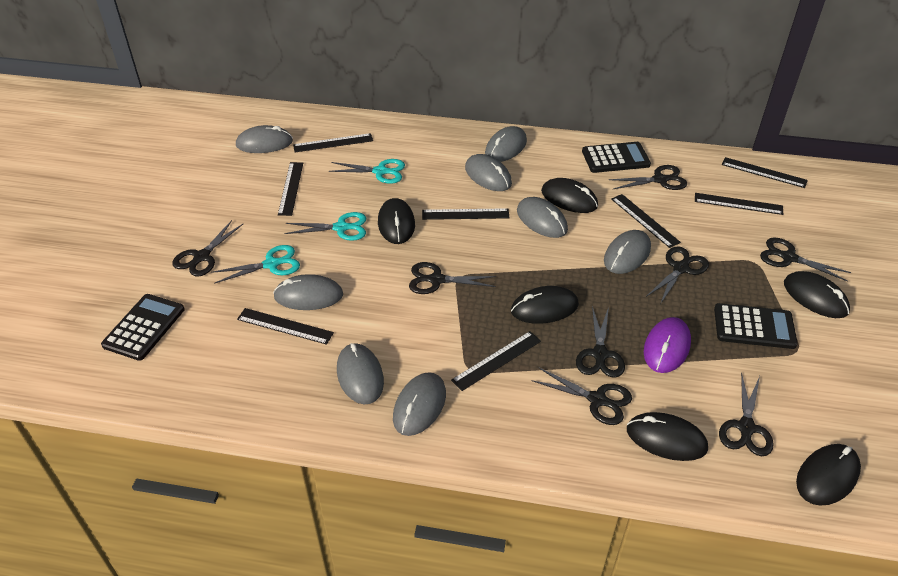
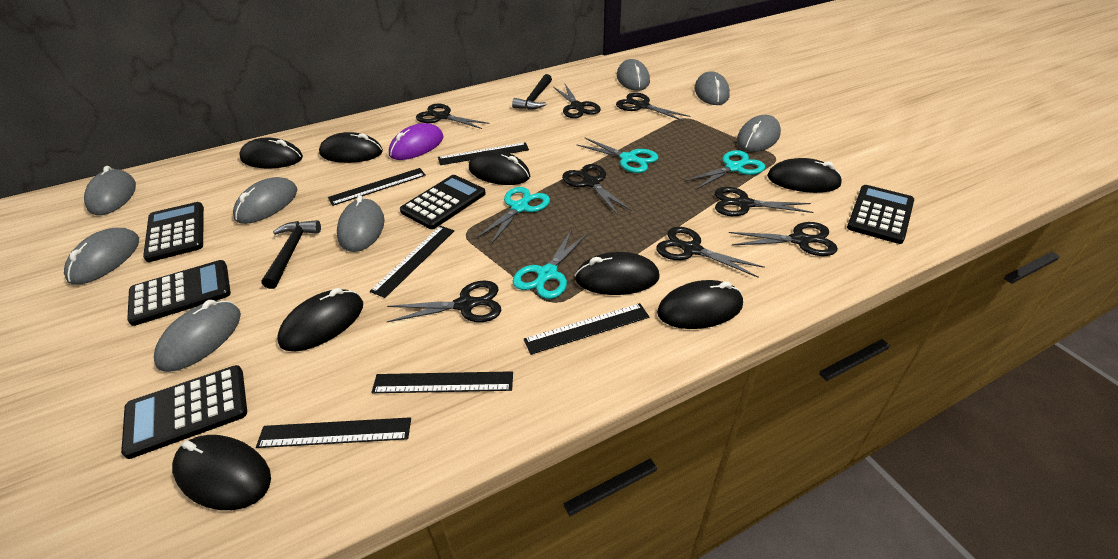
black calculator: 3 -> 5
black hammer: 0 -> 2
black mouse: 6 -> 8
black ruler: 8 -> 6
turquoise scissors: 3 -> 4

